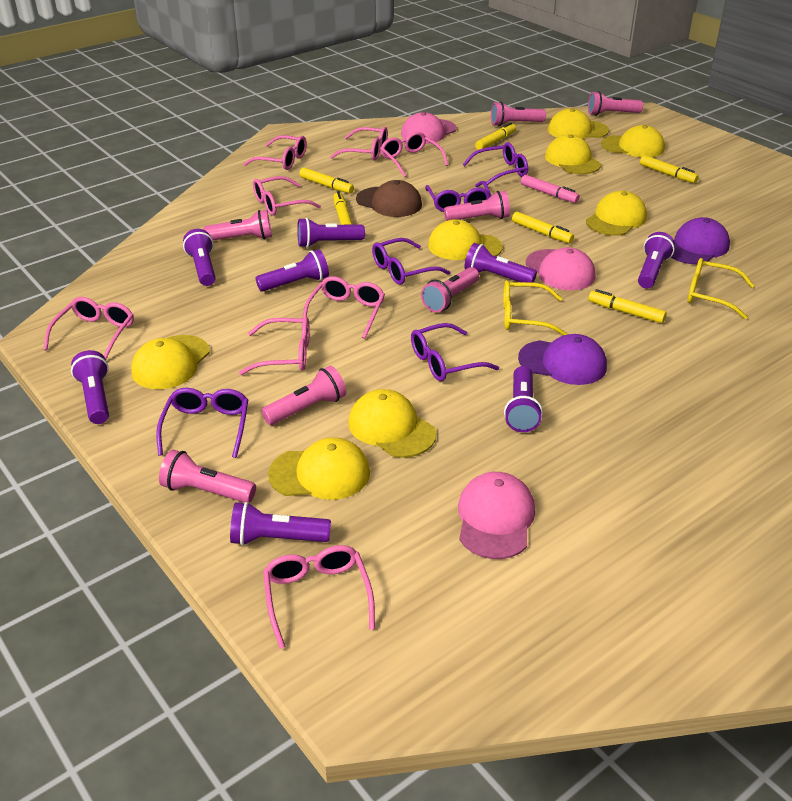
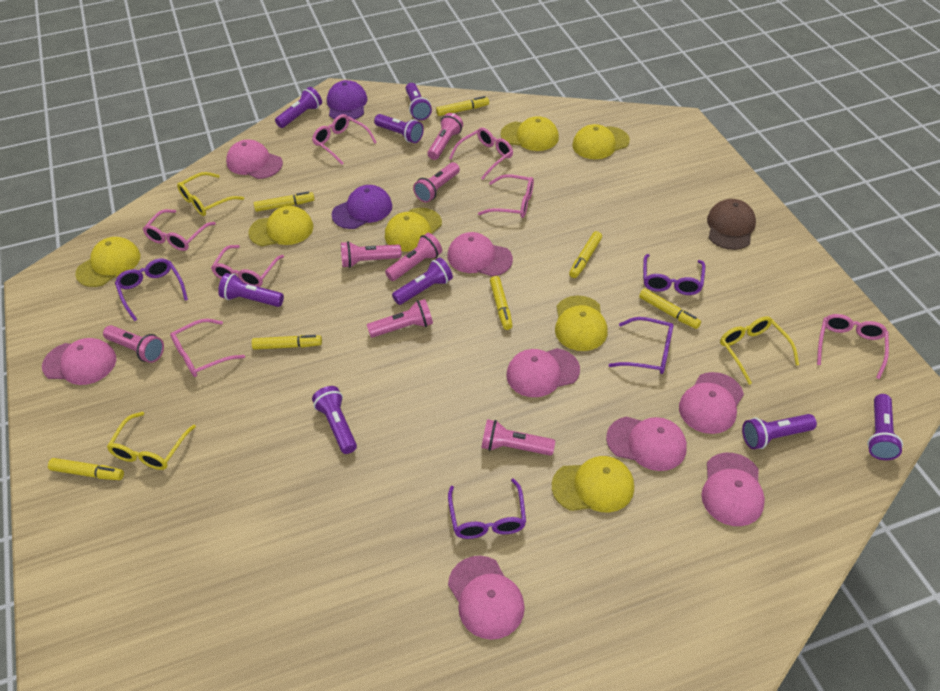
pink cap: 3 -> 8
pink glasses: 8 -> 7
pink marker: 1 -> 0
purple glasses: 5 -> 4
yellow cap: 8 -> 7
yellow glasses: 2 -> 3
yellow marker: 6 -> 7

